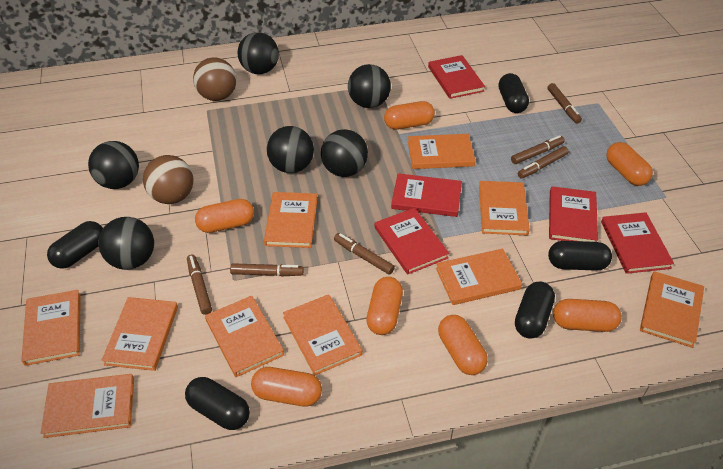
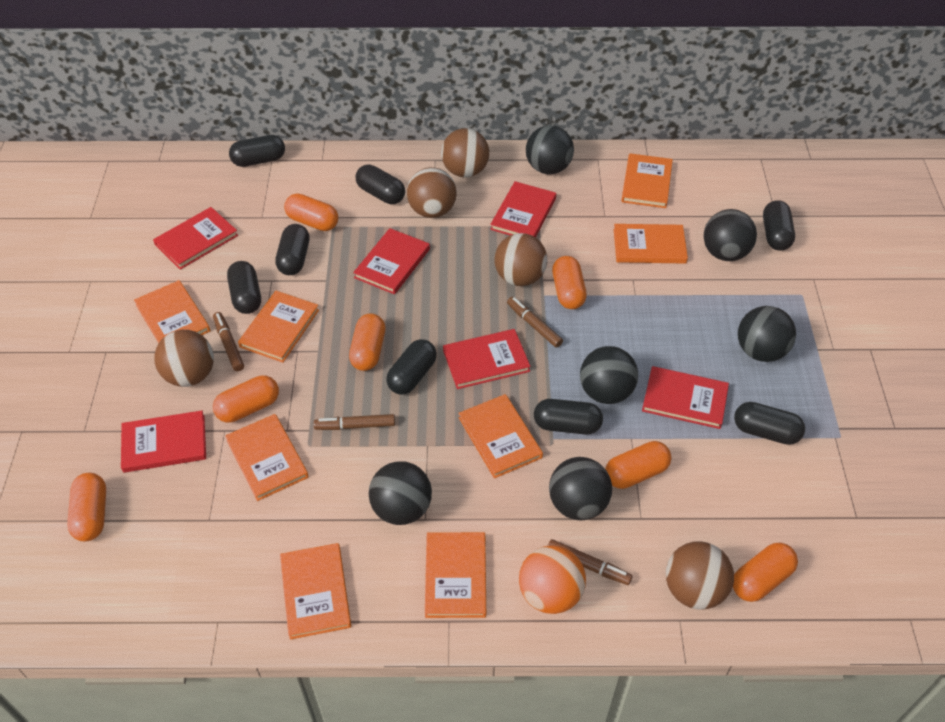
black capsule: 5 -> 8
brown ball: 2 -> 5
brown marker: 6 -> 4
orange ball: 0 -> 1
orange book: 10 -> 8
red book: 5 -> 6

